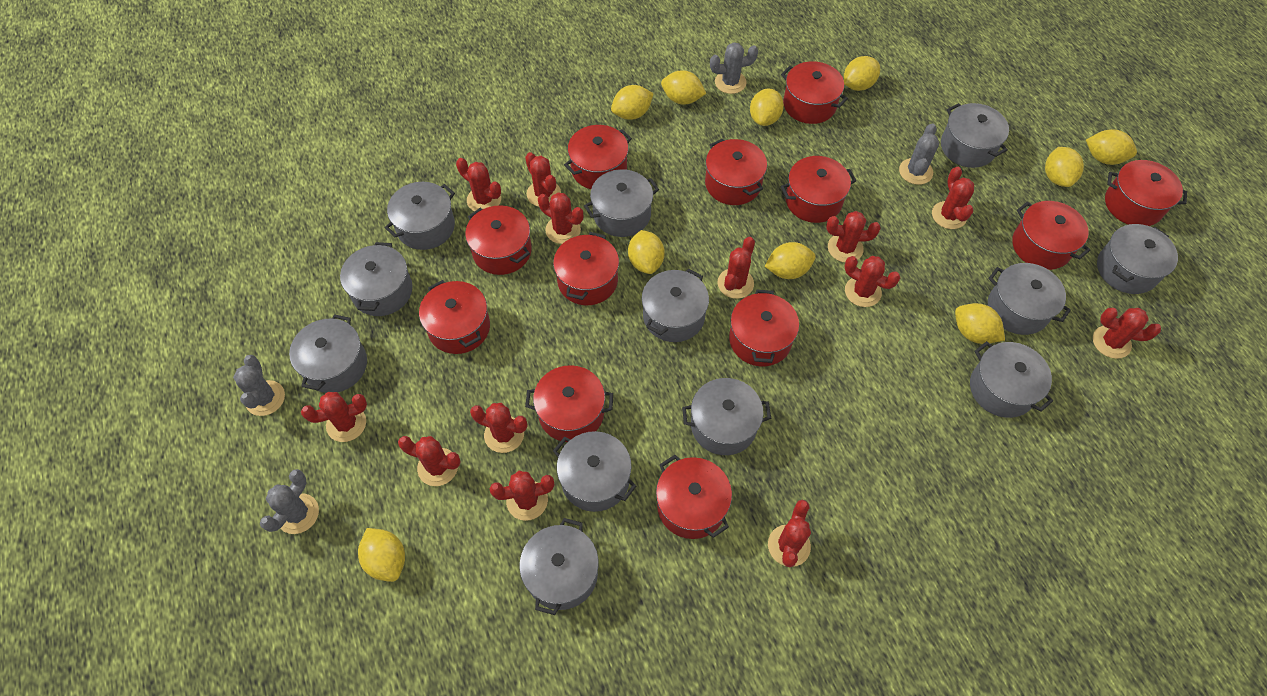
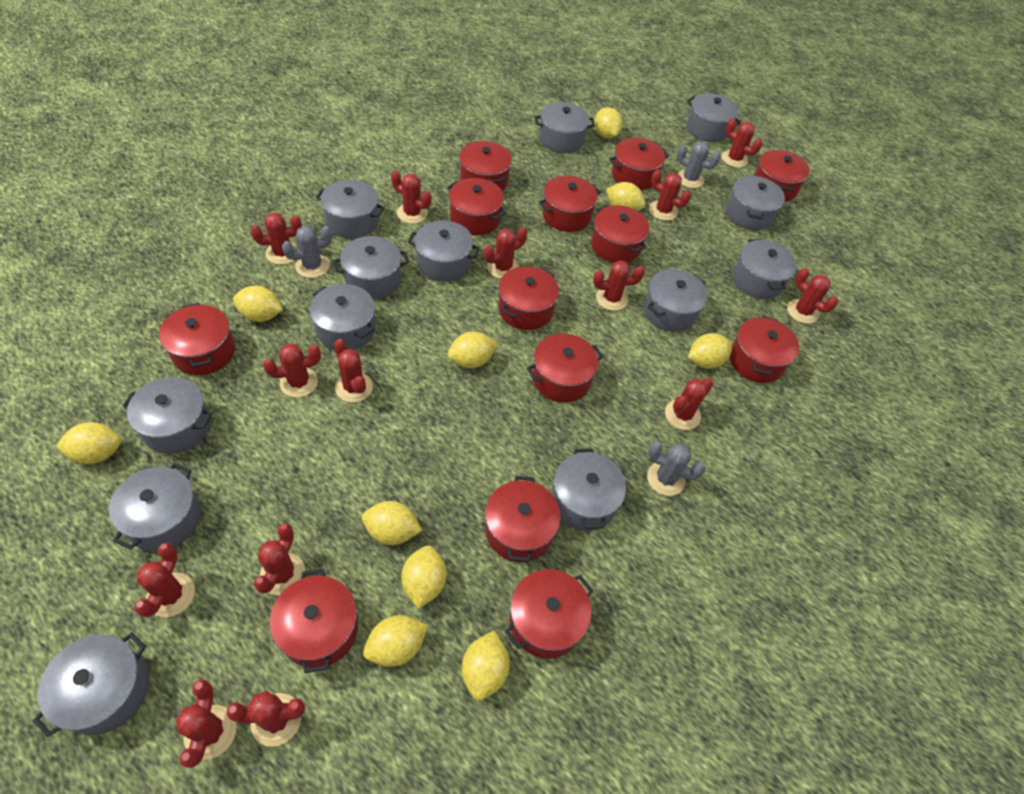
grey cactus: 4 -> 3
grey pot: 12 -> 13
red cactus: 13 -> 14
red pot: 12 -> 13

